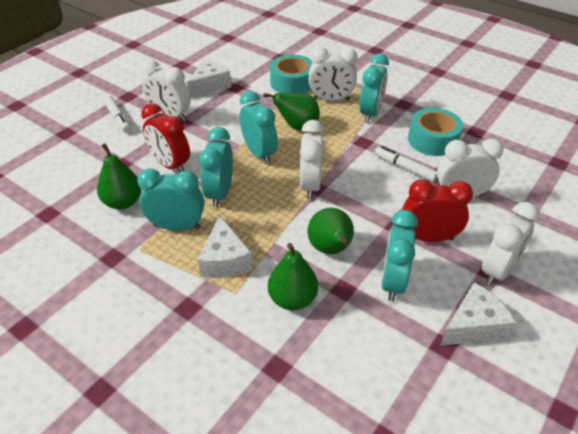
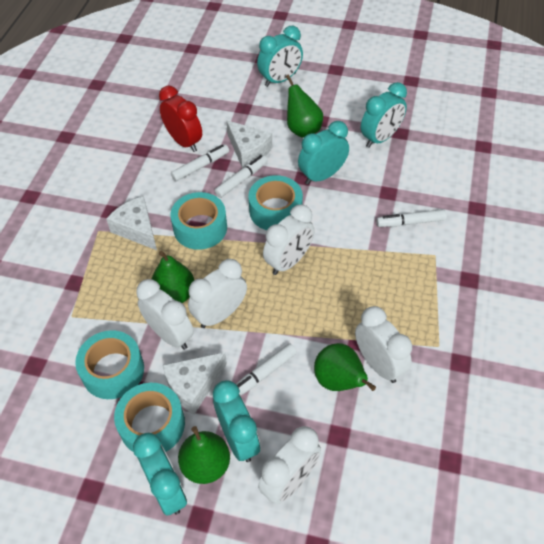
red clock: 2 -> 1
turquoise tape: 2 -> 4
white marker: 2 -> 4

